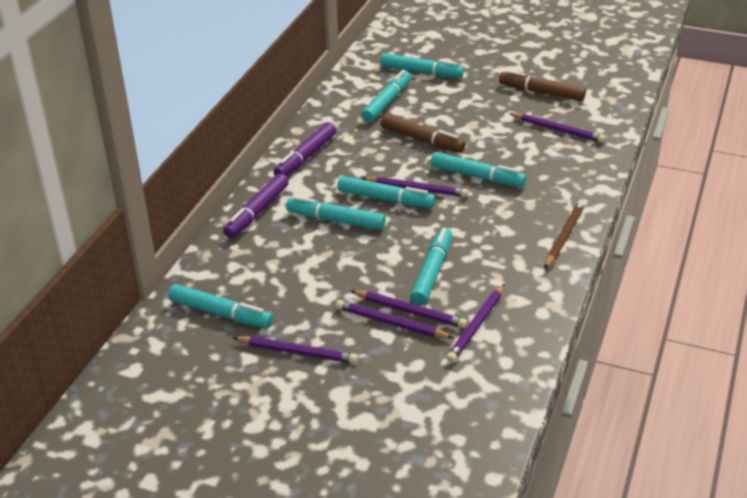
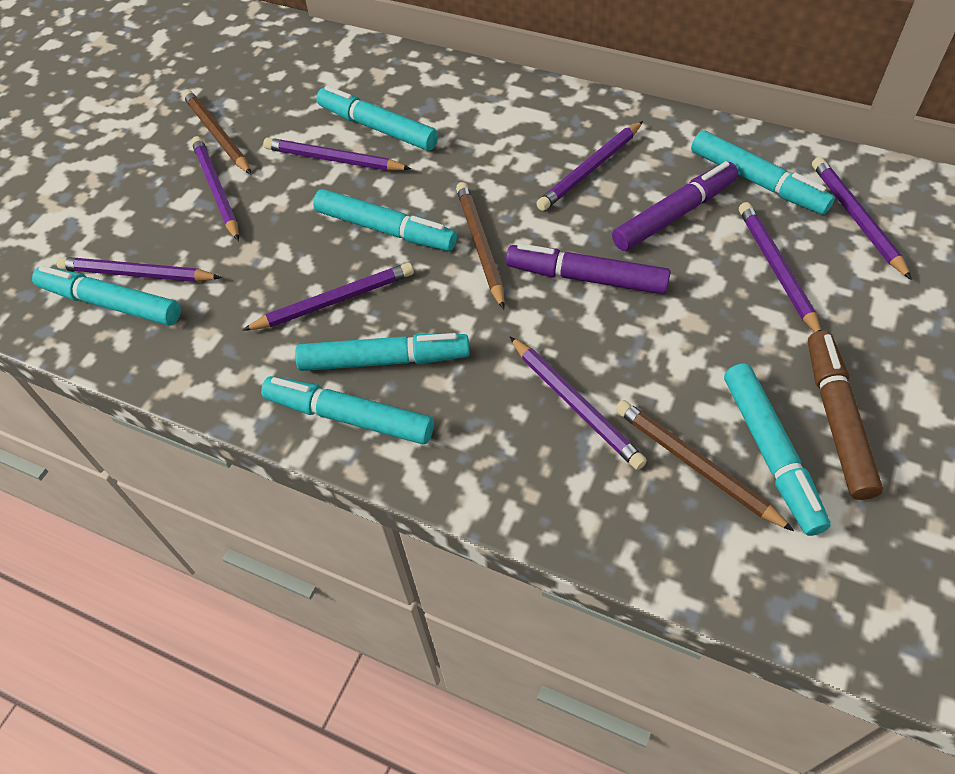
brown marker: 2 -> 1
brown pencil: 1 -> 3
purple pencil: 6 -> 8

